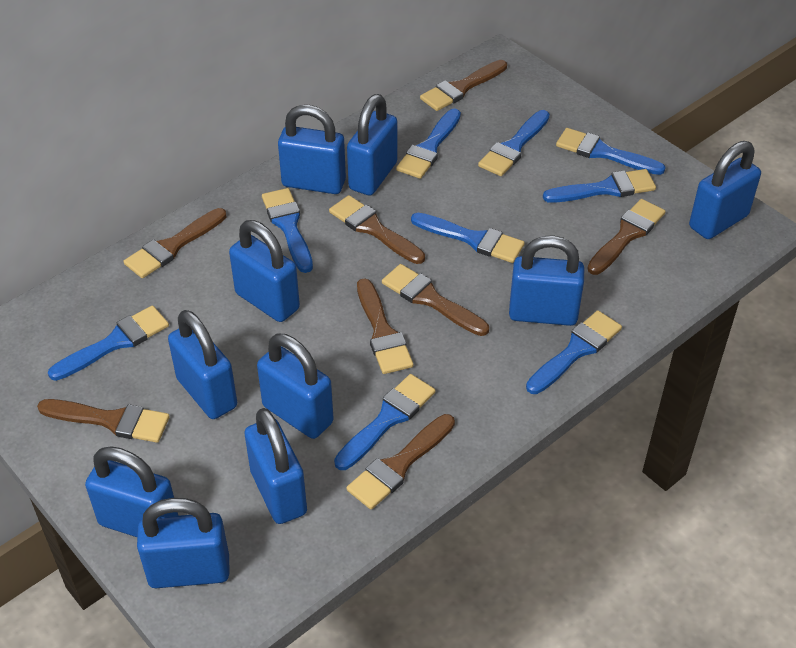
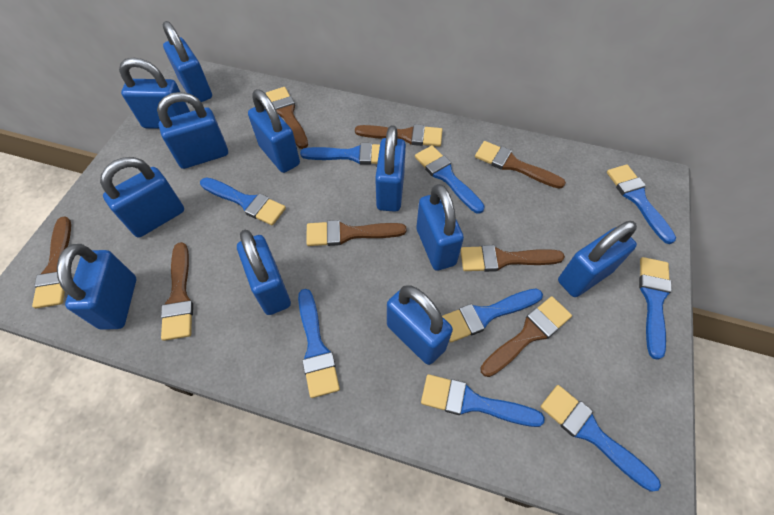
blue padlock: 10 -> 11

